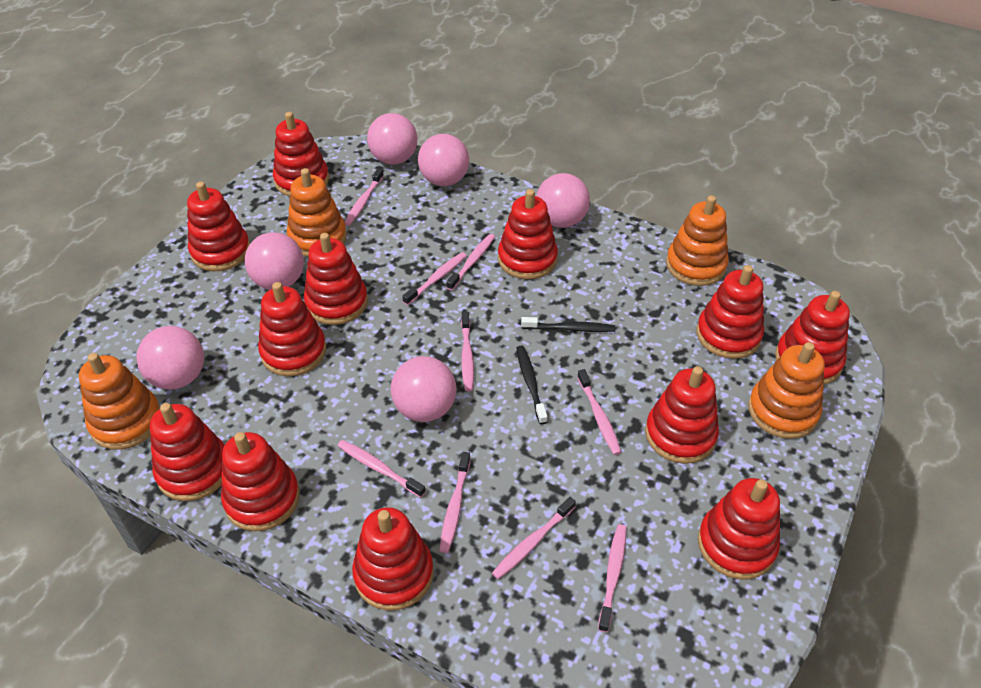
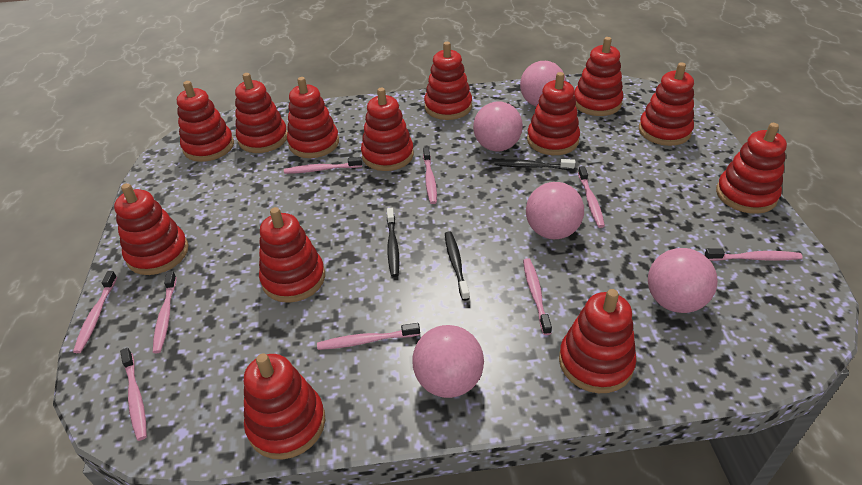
black toothbrush: 2 -> 3
orange stacking toy: 4 -> 0
pink ball: 6 -> 5
red stacking toy: 12 -> 13

